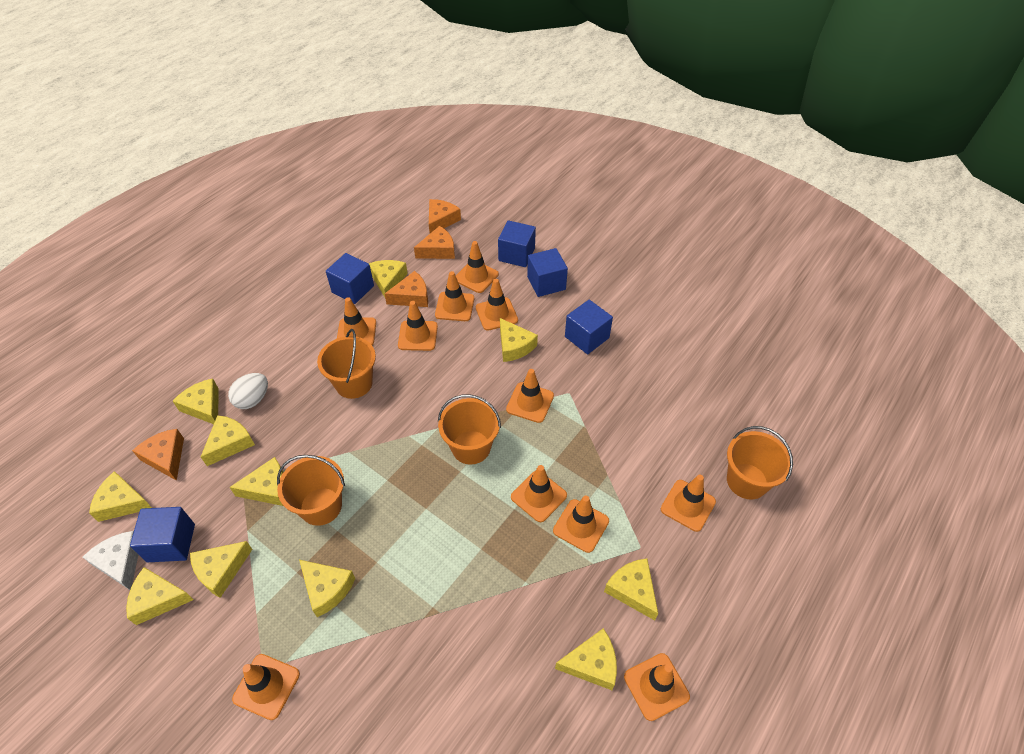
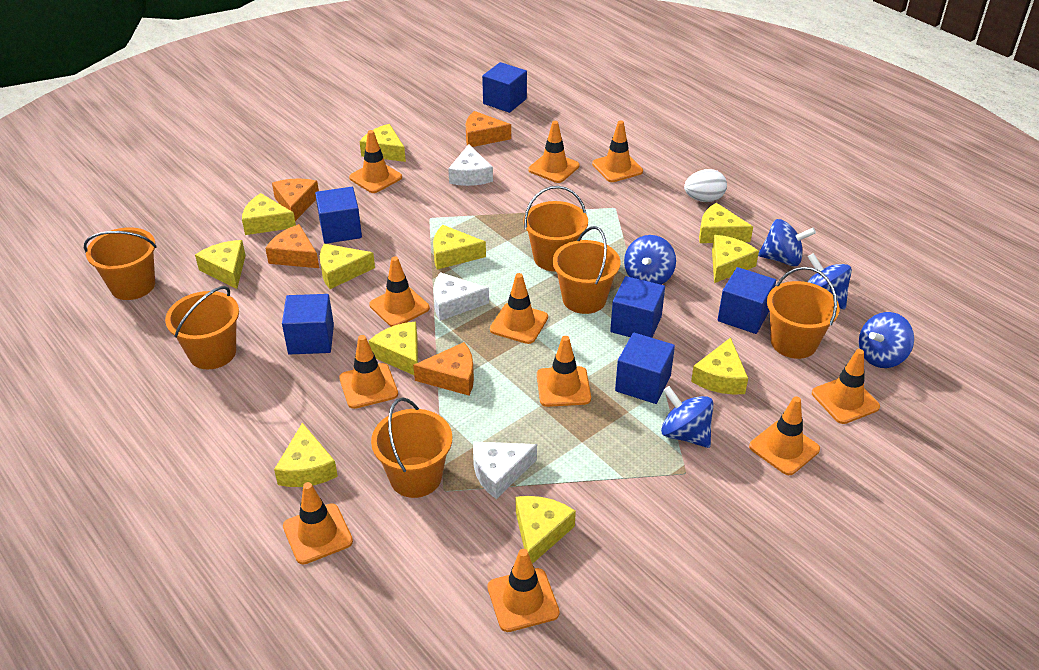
blue cube: 5 -> 6
blue spinning top: 0 -> 5
orange bucket: 4 -> 6
white cheese: 1 -> 3

